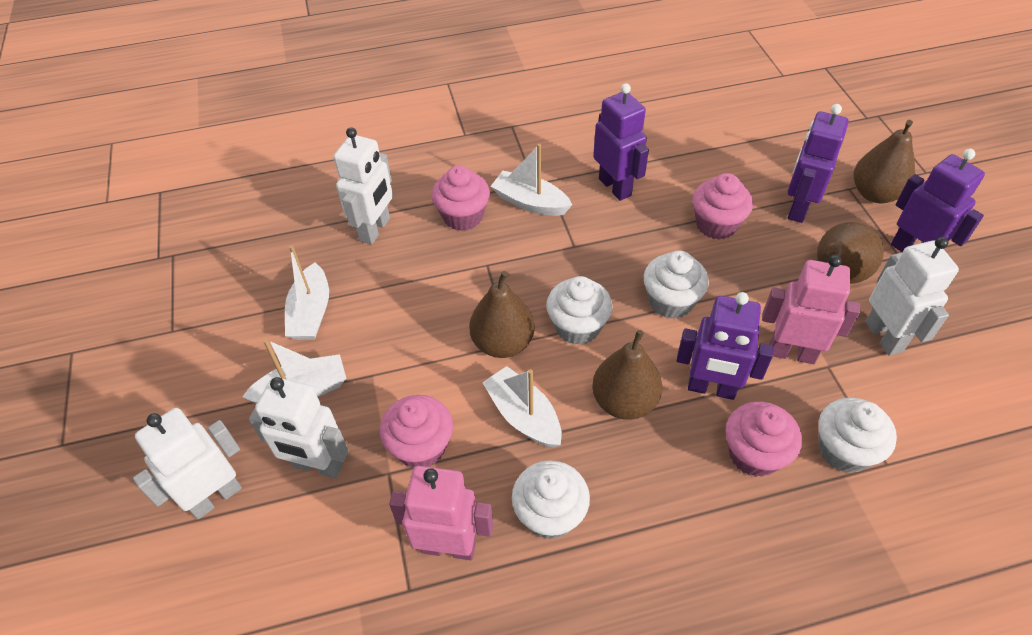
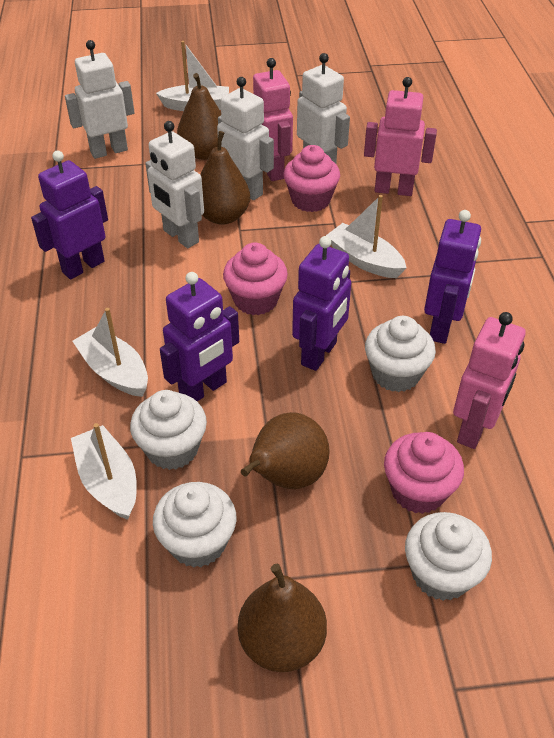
pink cupcake: 4 -> 3
pink robot: 2 -> 3

